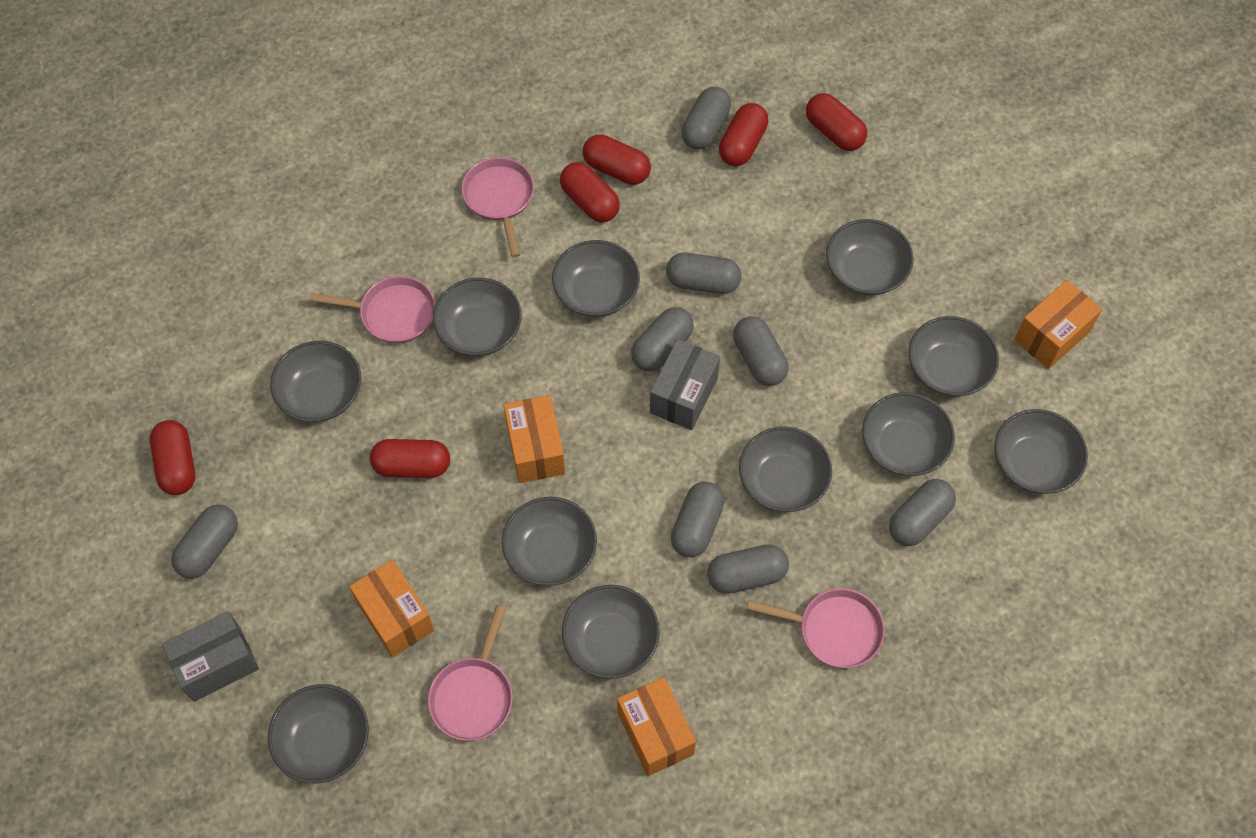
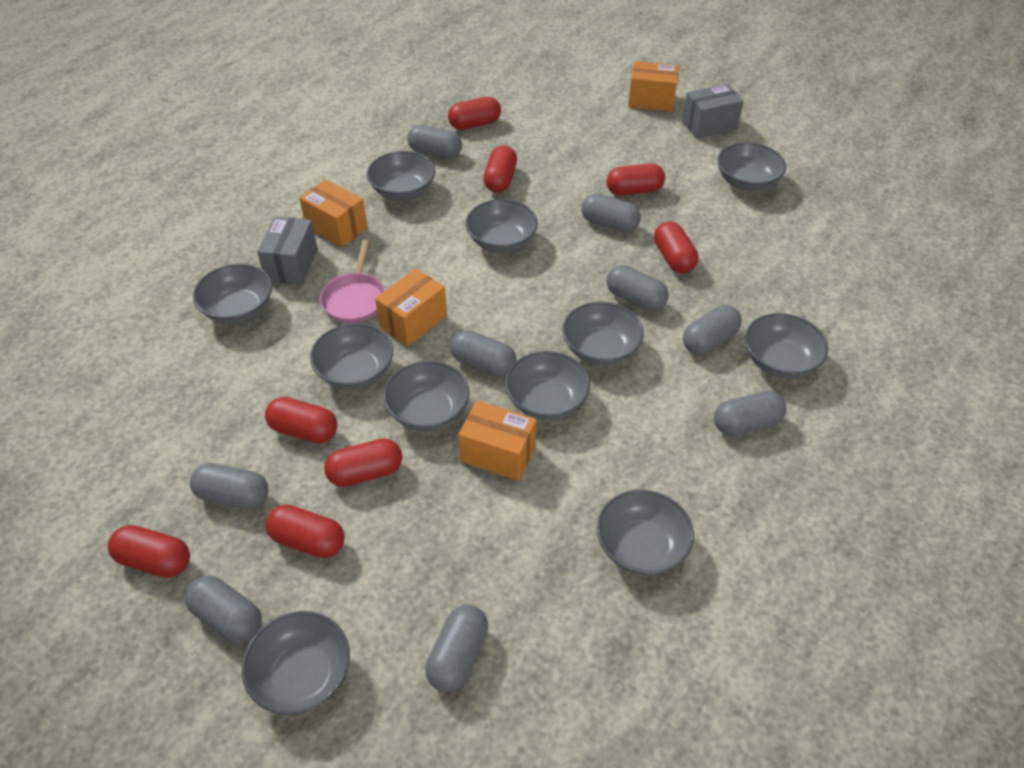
grey capsule: 8 -> 9
pink pan: 4 -> 1
red capsule: 6 -> 8

